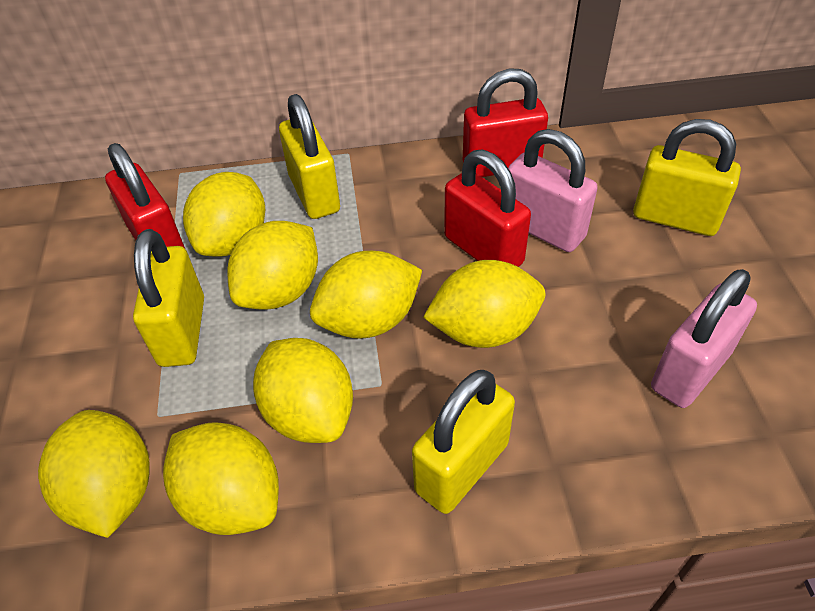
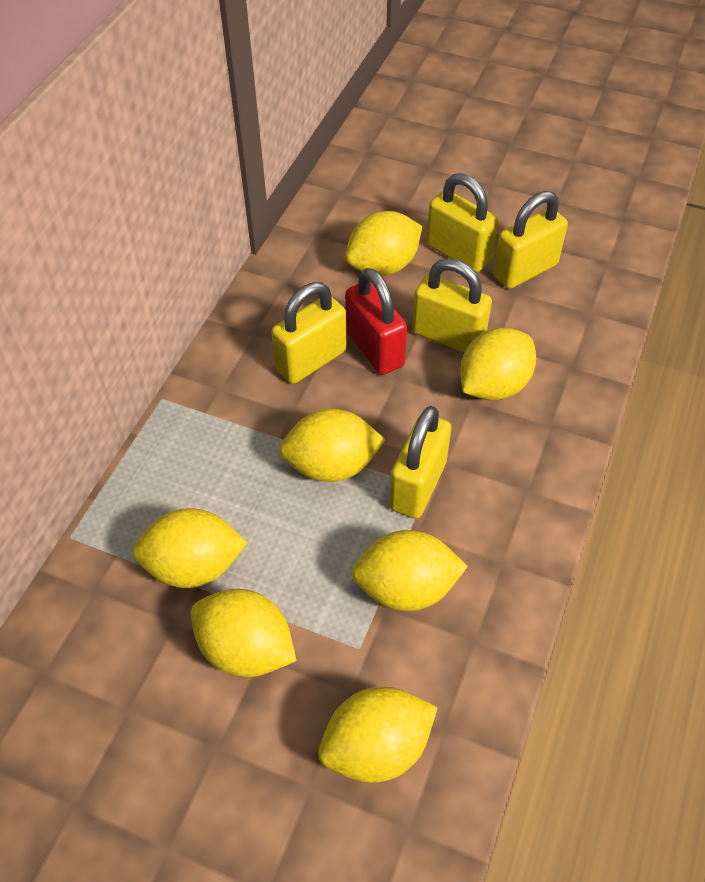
pink padlock: 2 -> 0
red padlock: 3 -> 1
yellow padlock: 4 -> 5

